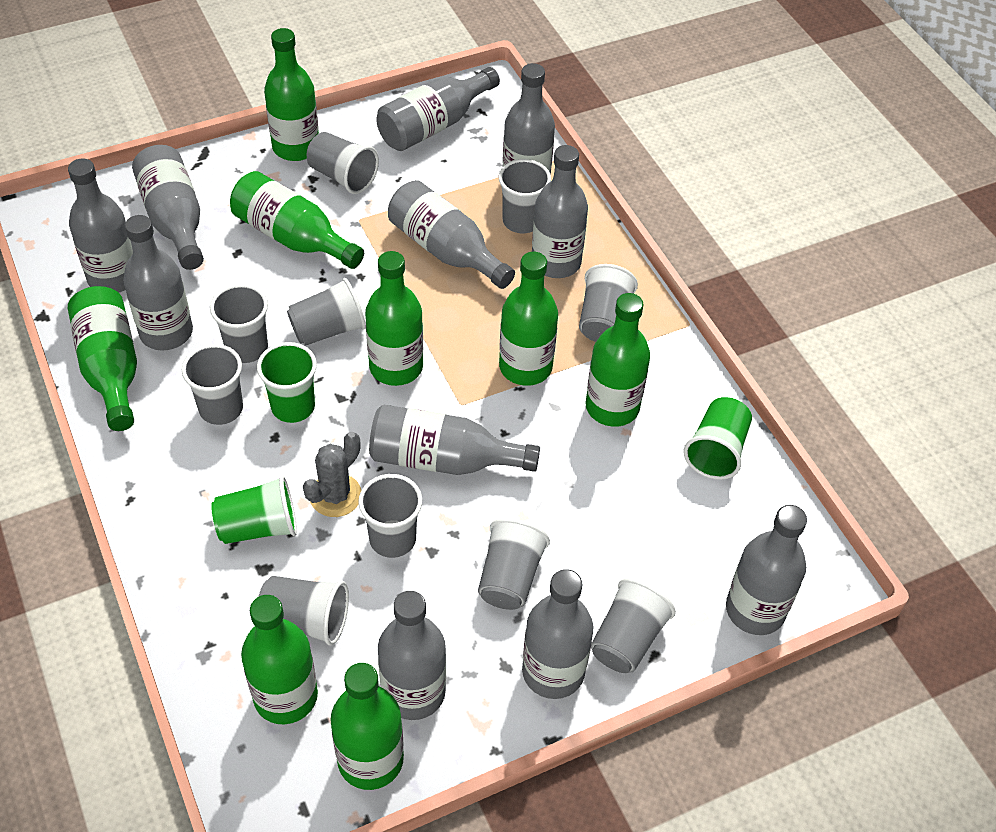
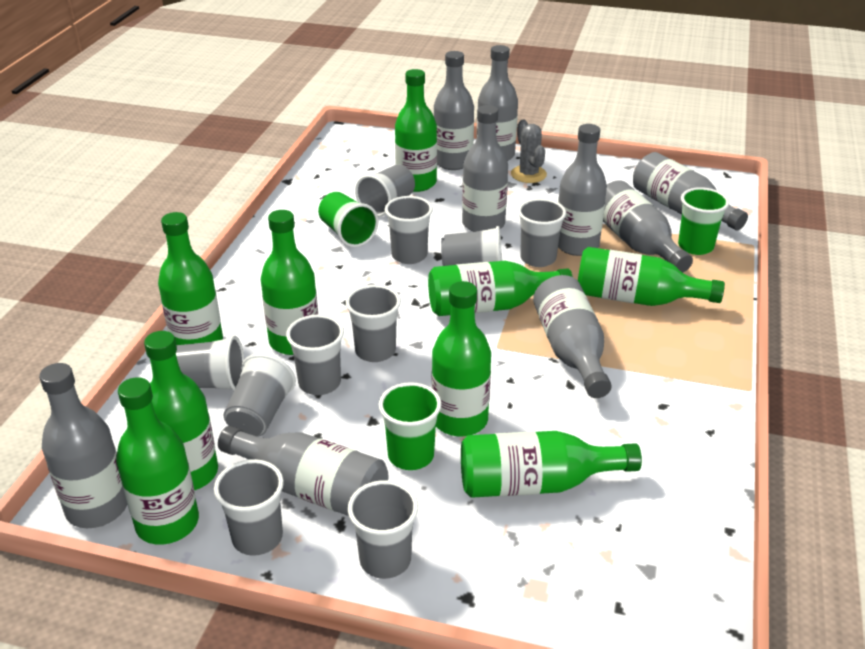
green bottle: 8 -> 9
grey bottle: 11 -> 9

